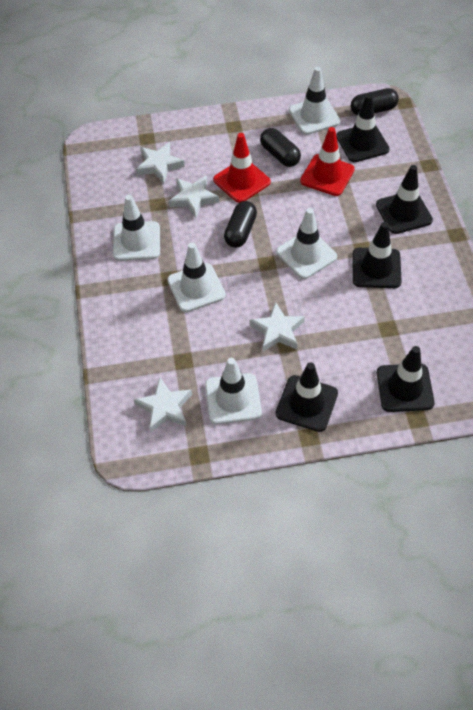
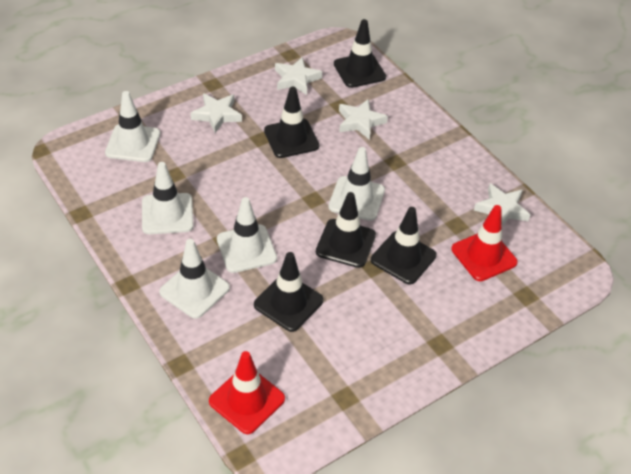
black capsule: 3 -> 0

